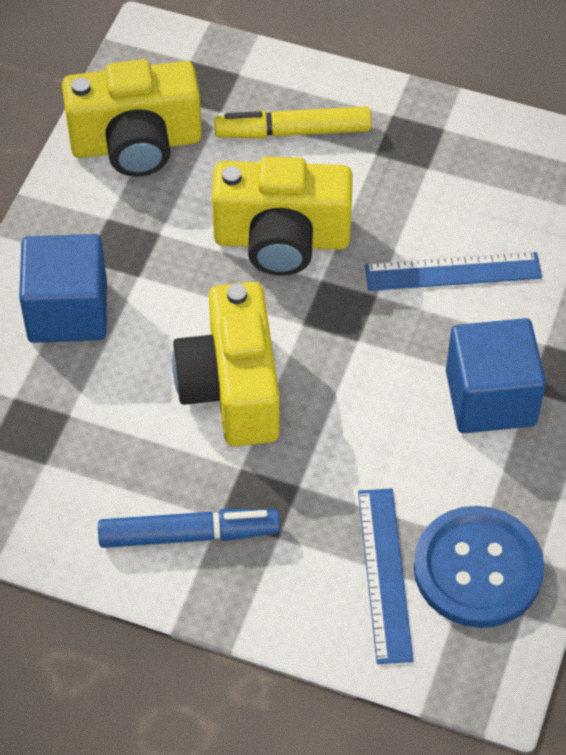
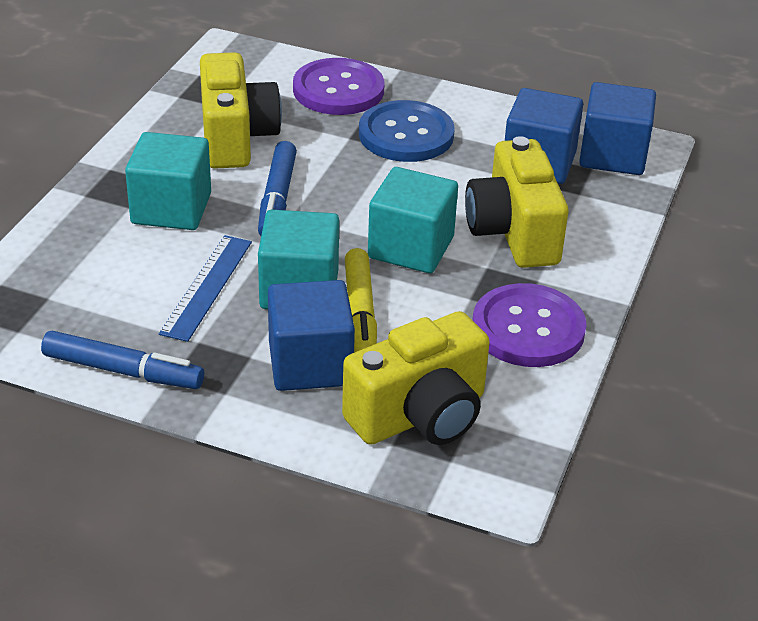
blue cube: 2 -> 3
blue marker: 1 -> 2
blue ruler: 2 -> 1
purple button: 0 -> 2
turquoise cube: 0 -> 3

